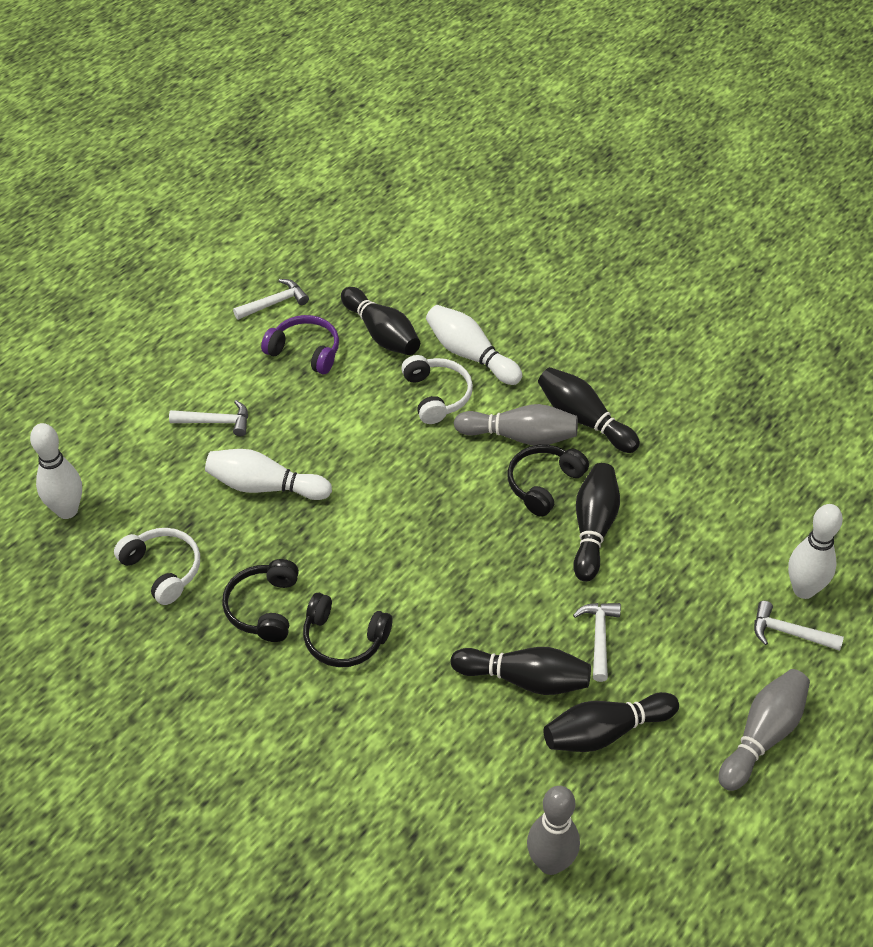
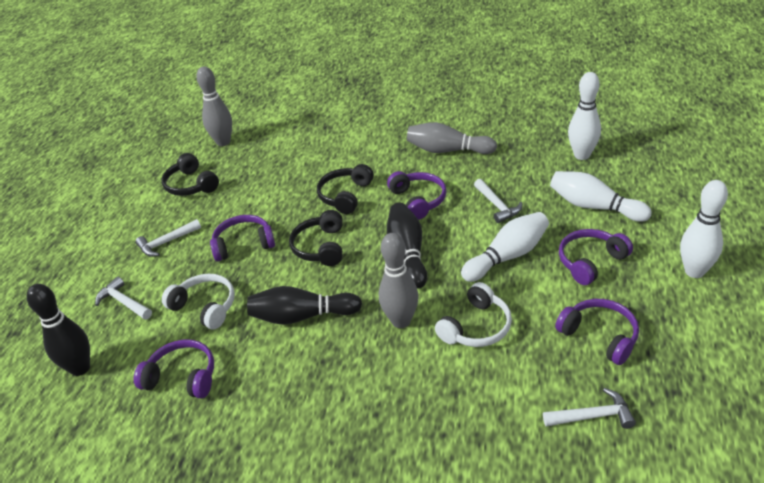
black bowling pin: 5 -> 3
purple headphones: 1 -> 5

